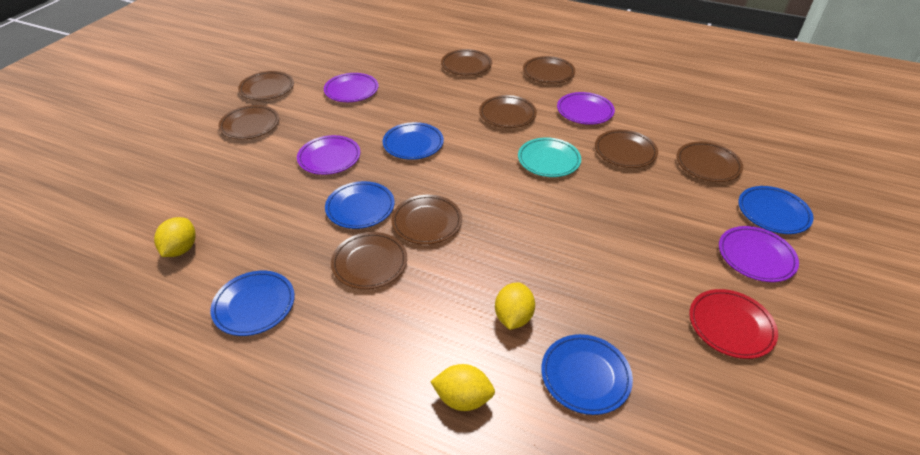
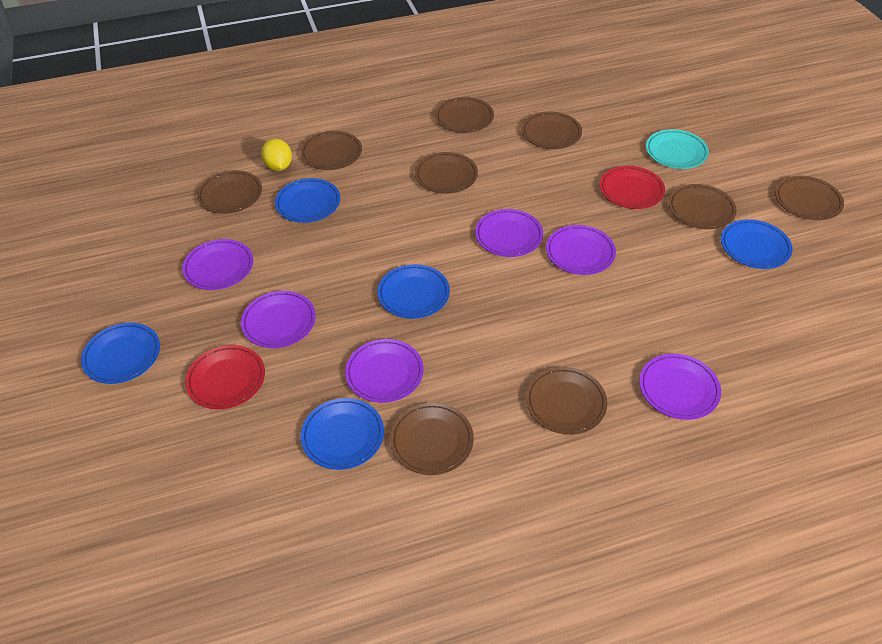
purple plate: 4 -> 6
red plate: 1 -> 2
yellow lemon: 3 -> 1

